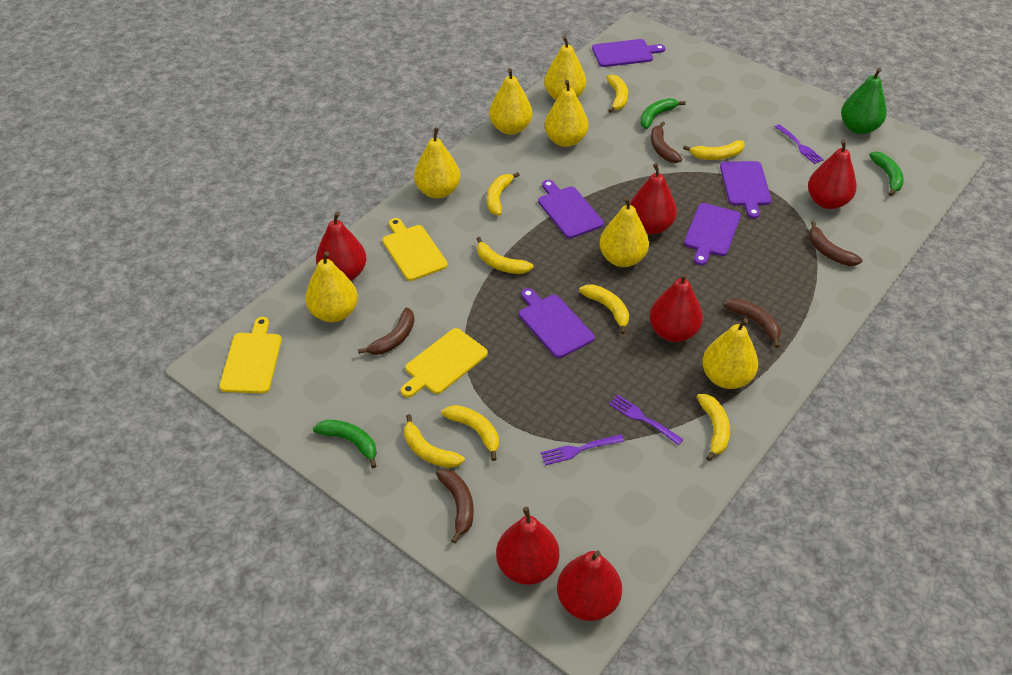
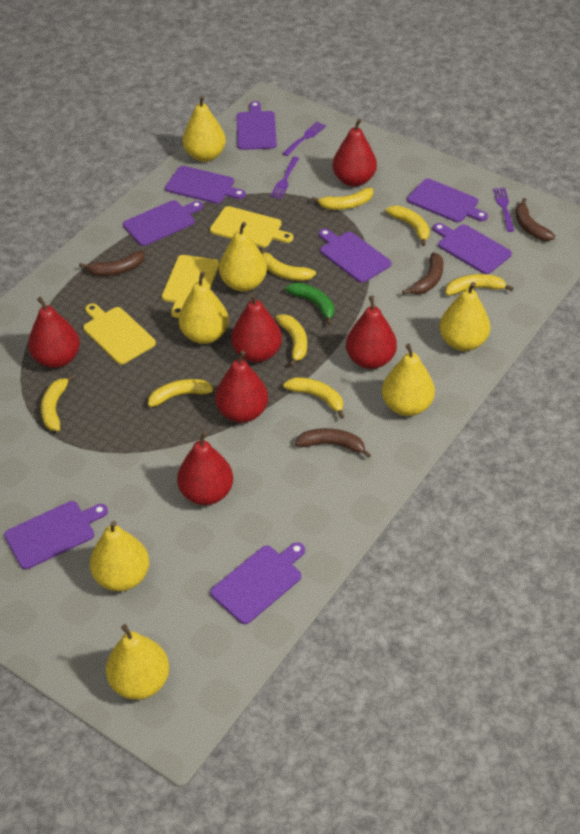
brown banana: 5 -> 4
green banana: 3 -> 1
green pear: 1 -> 0
purple cutting board: 5 -> 8

